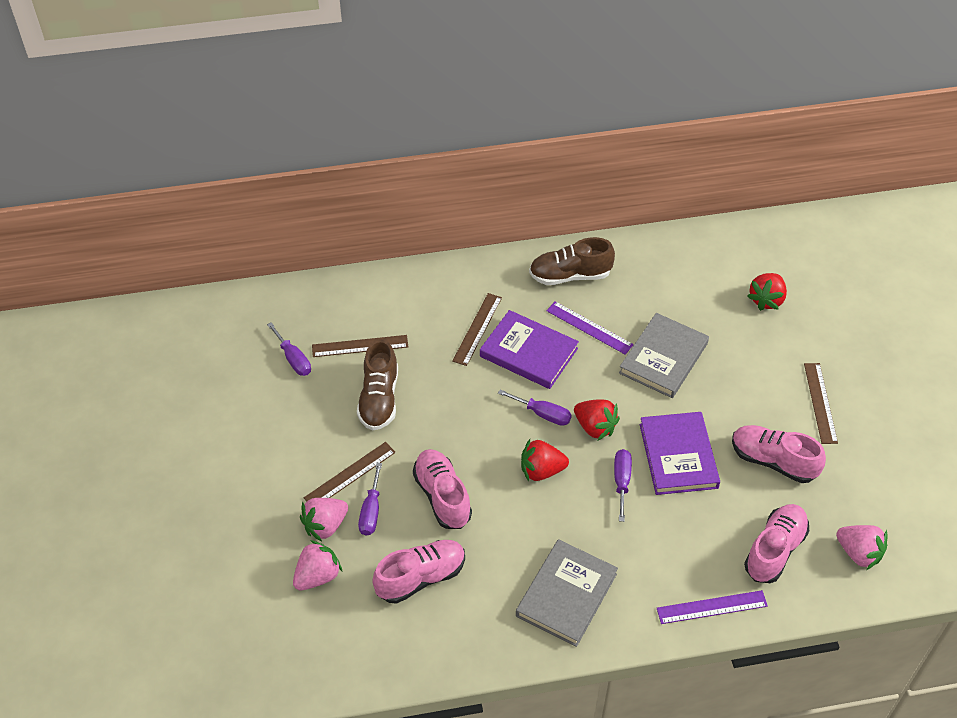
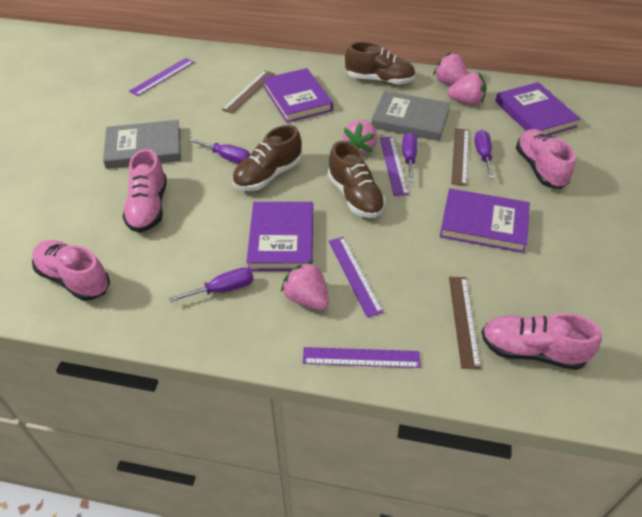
brown ruler: 4 -> 3
brown shoe: 2 -> 3
pink strawberry: 3 -> 4
purple book: 2 -> 4
purple ruler: 2 -> 4
red strawberry: 3 -> 0

